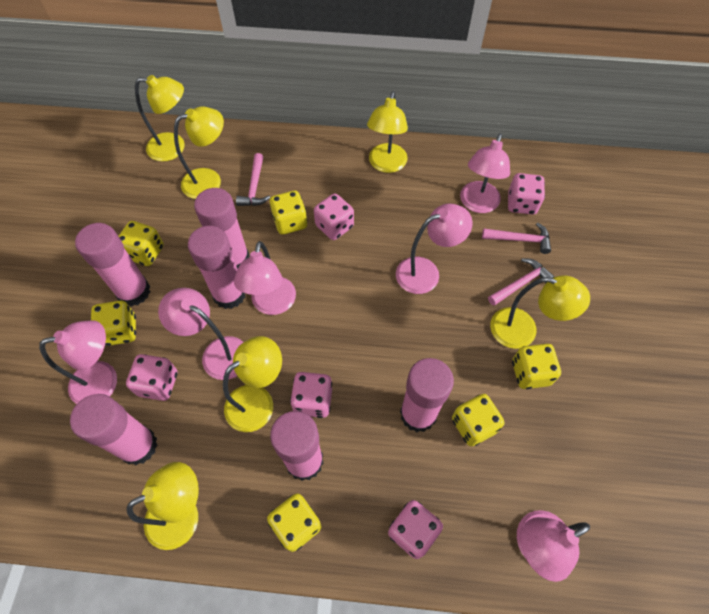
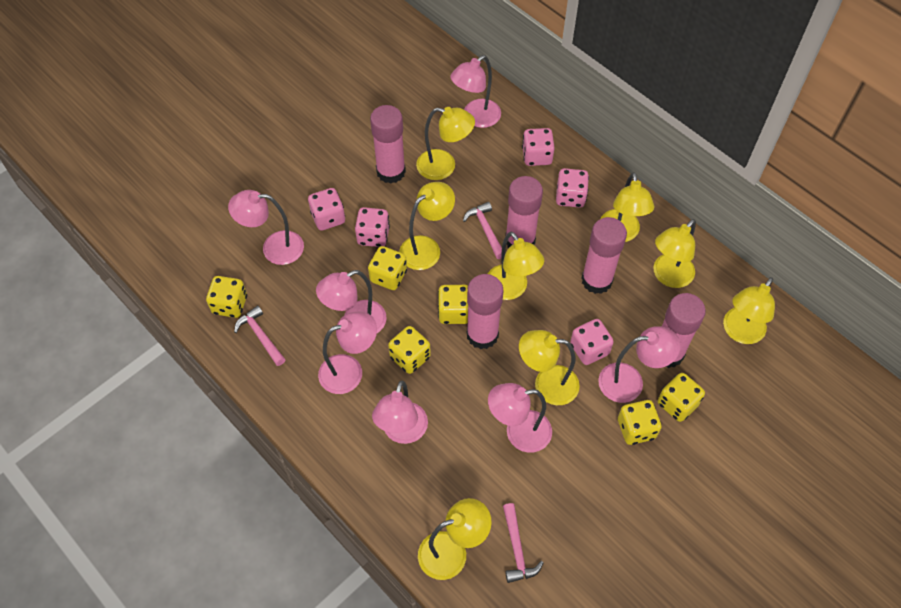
pink glue stick: 6 -> 5
pink lamp: 6 -> 7
yellow lamp: 6 -> 8

